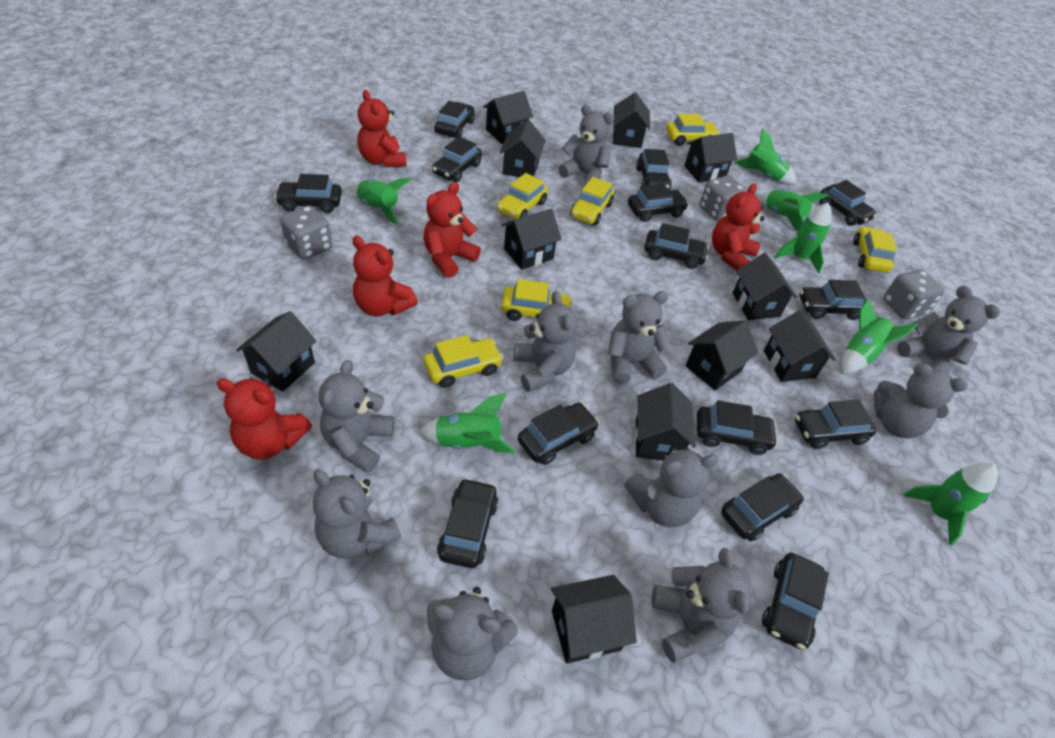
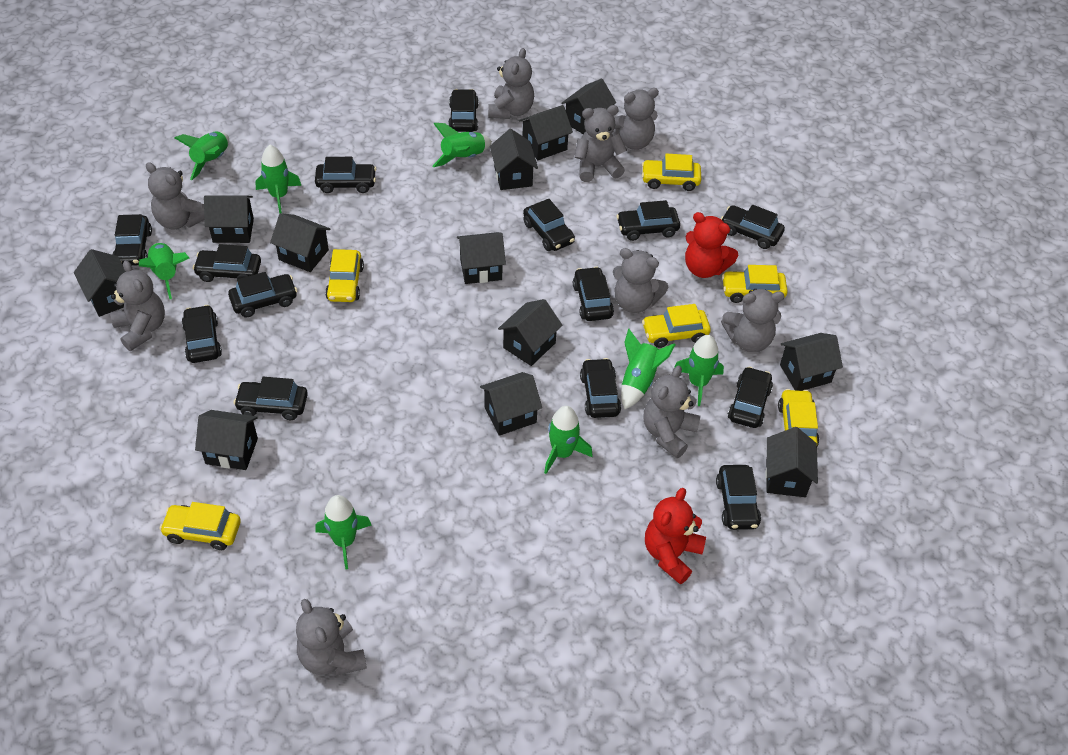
black house: 11 -> 12
green rocket: 7 -> 8
grey dice: 3 -> 0
grey teddy bear: 10 -> 9
red teddy bear: 5 -> 2

